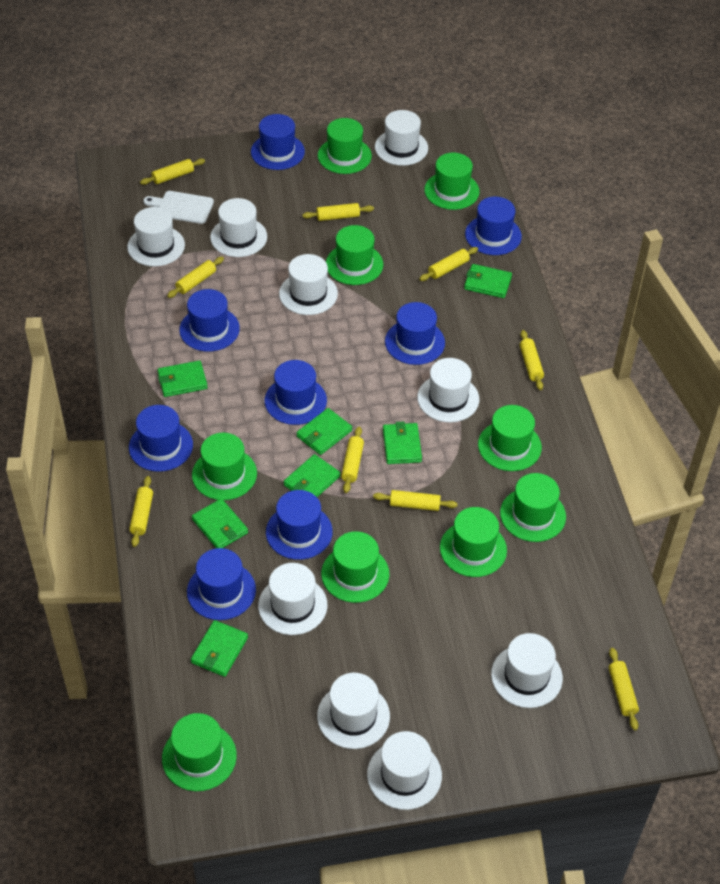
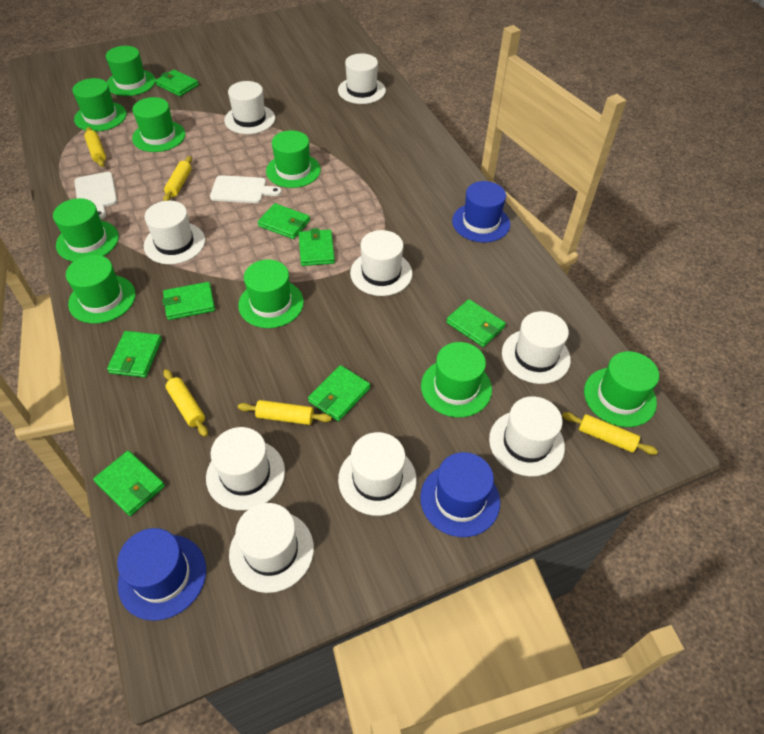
blue hat: 8 -> 3
green wallet: 7 -> 8
white cutting board: 1 -> 2
yellow rolling pin: 9 -> 5

